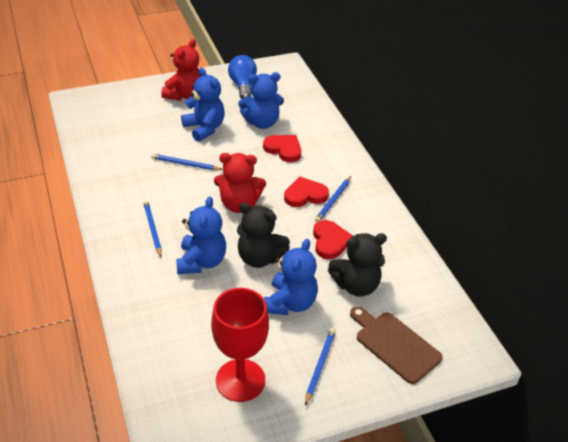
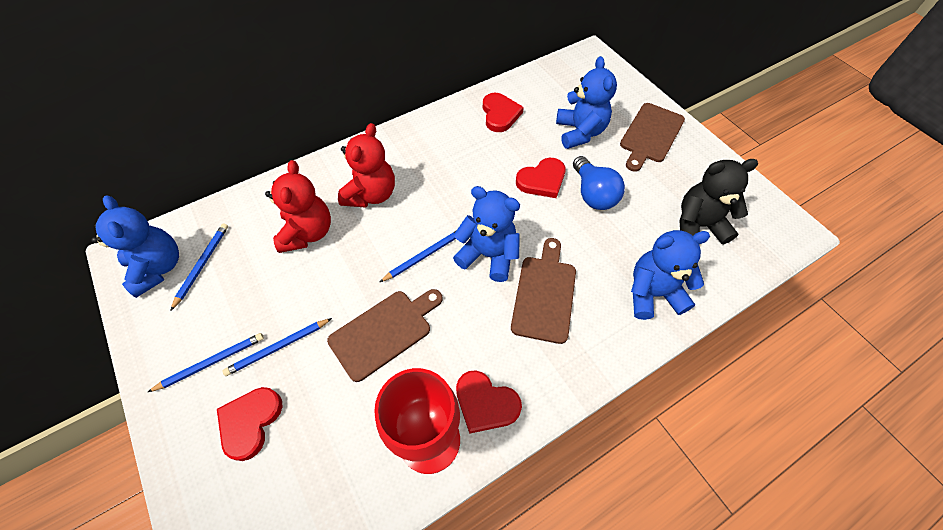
black teddy bear: 2 -> 1
brown cutting board: 1 -> 3
red heart: 3 -> 4

